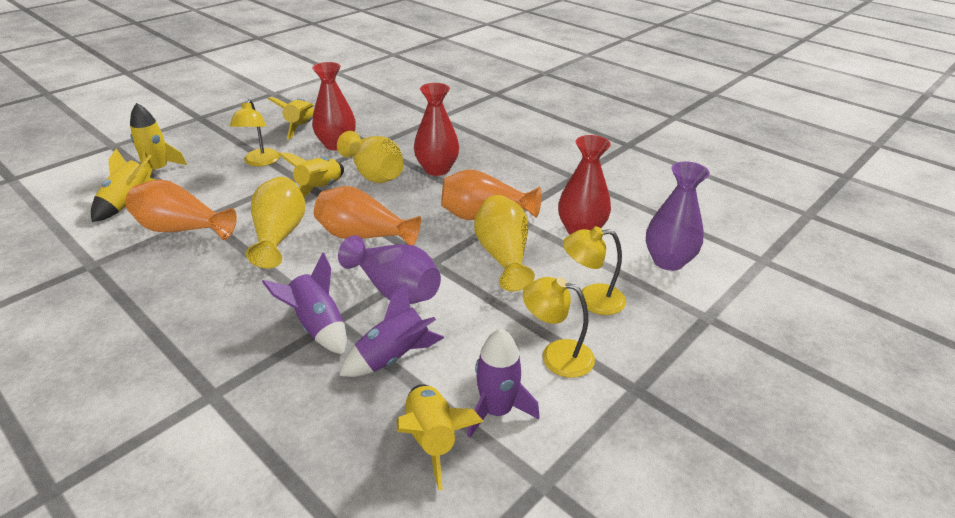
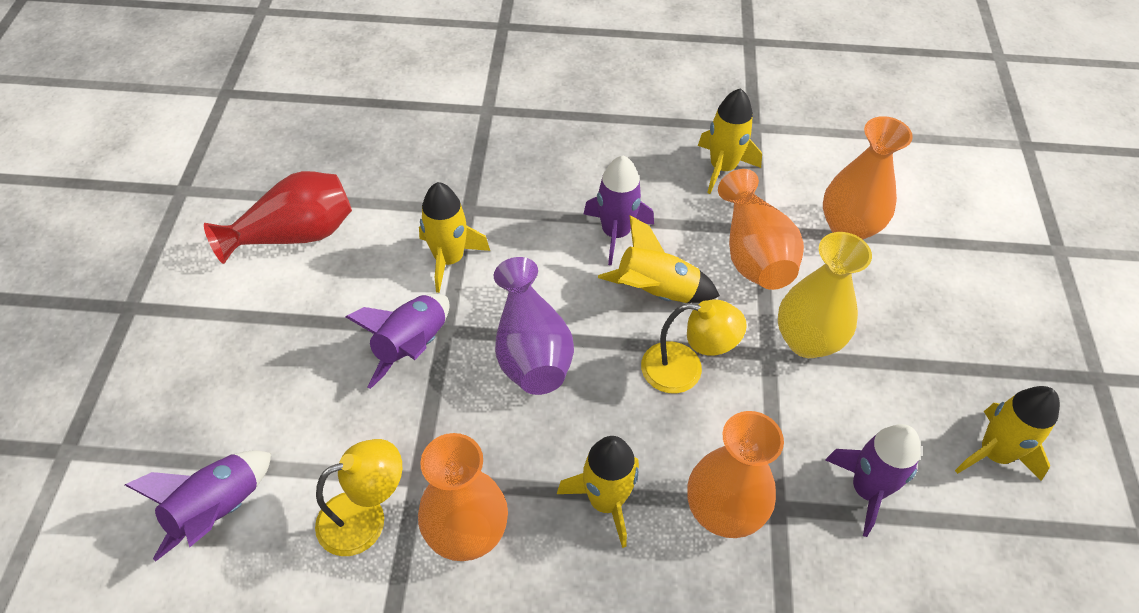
orange vase: 3 -> 4
purple rocket: 3 -> 4
purple vase: 2 -> 1
red vase: 3 -> 1
yellow lamp: 3 -> 2
yellow vase: 3 -> 1

